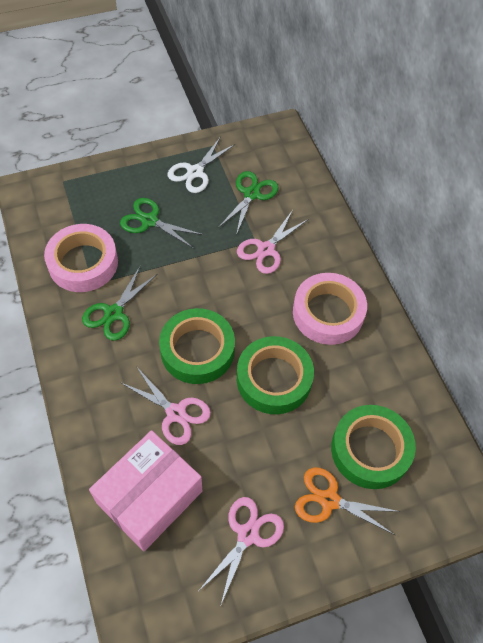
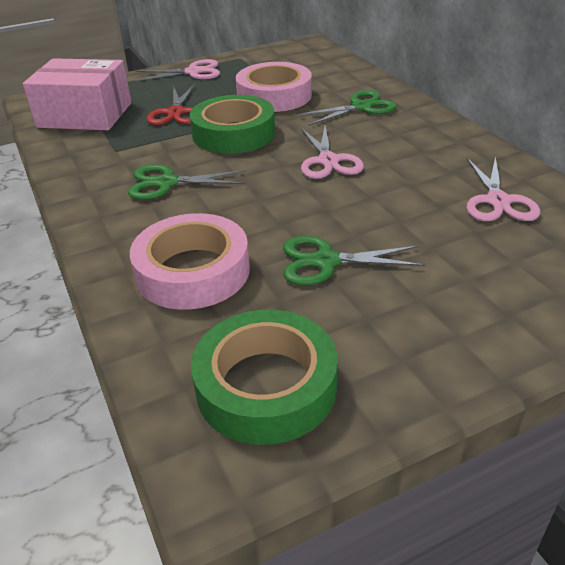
green tape: 3 -> 2
orange scissors: 1 -> 0
red scissors: 0 -> 1
white scissors: 1 -> 0

